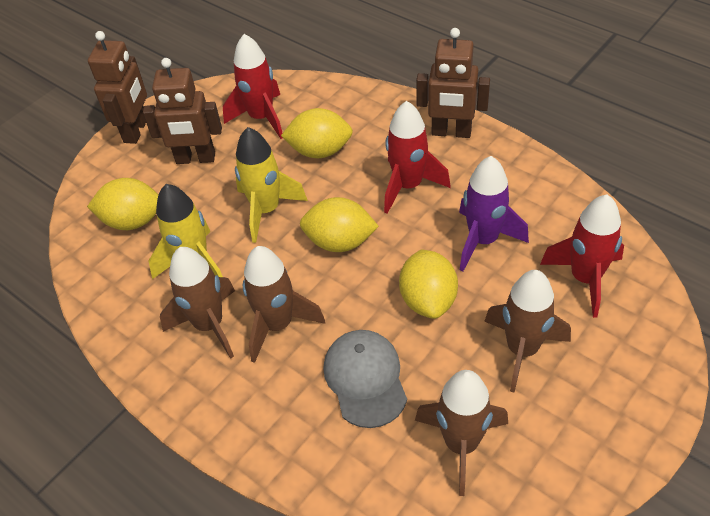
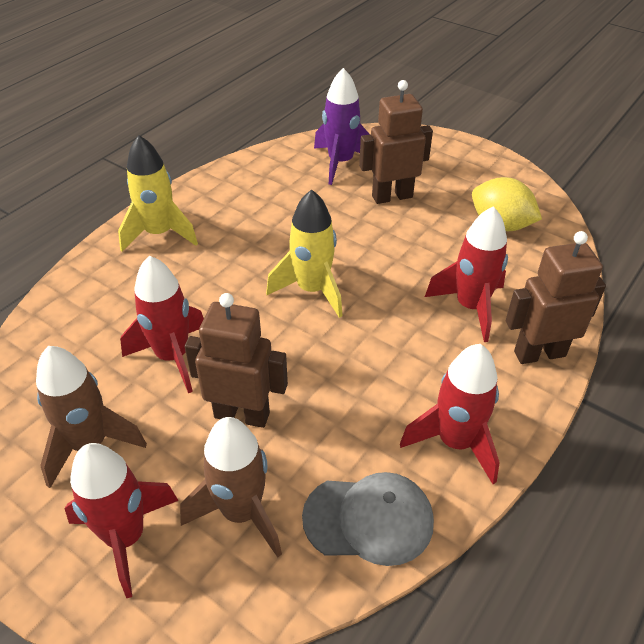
brown rocket: 4 -> 2
red rocket: 3 -> 4
yellow lemon: 4 -> 1

